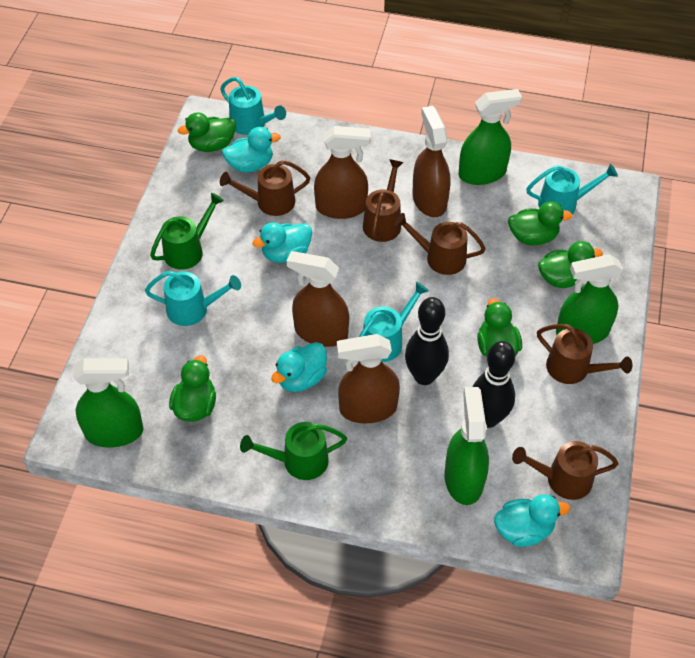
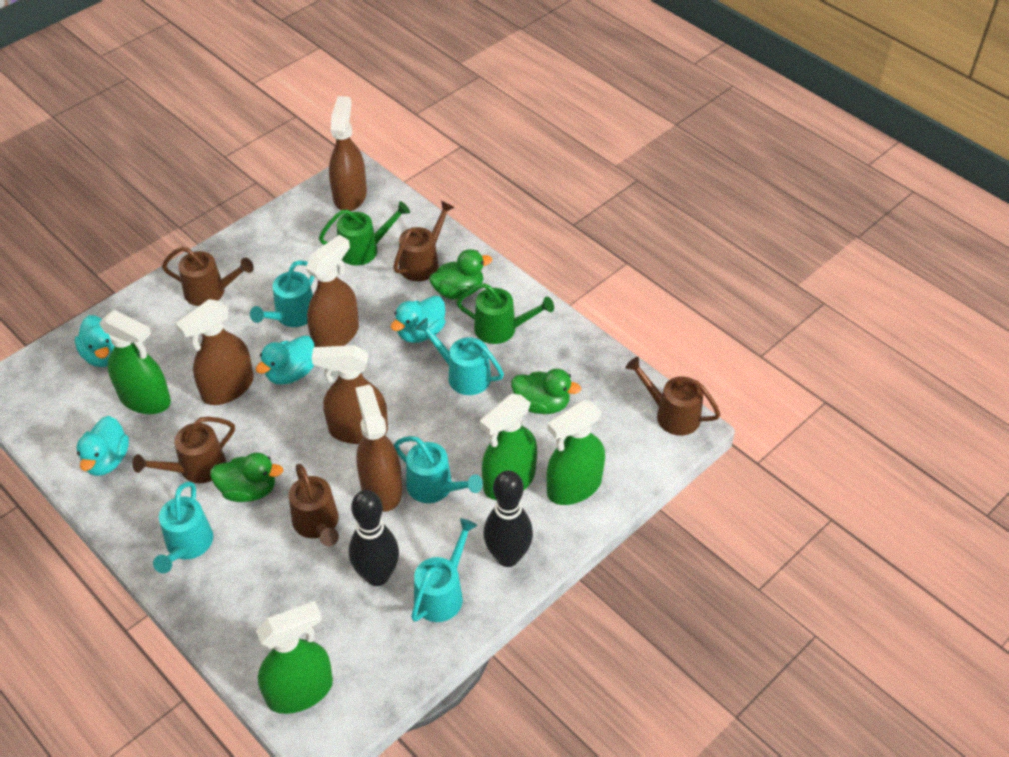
brown spray bottle: 4 -> 5
green duck: 5 -> 3
turquoise watering can: 4 -> 5

